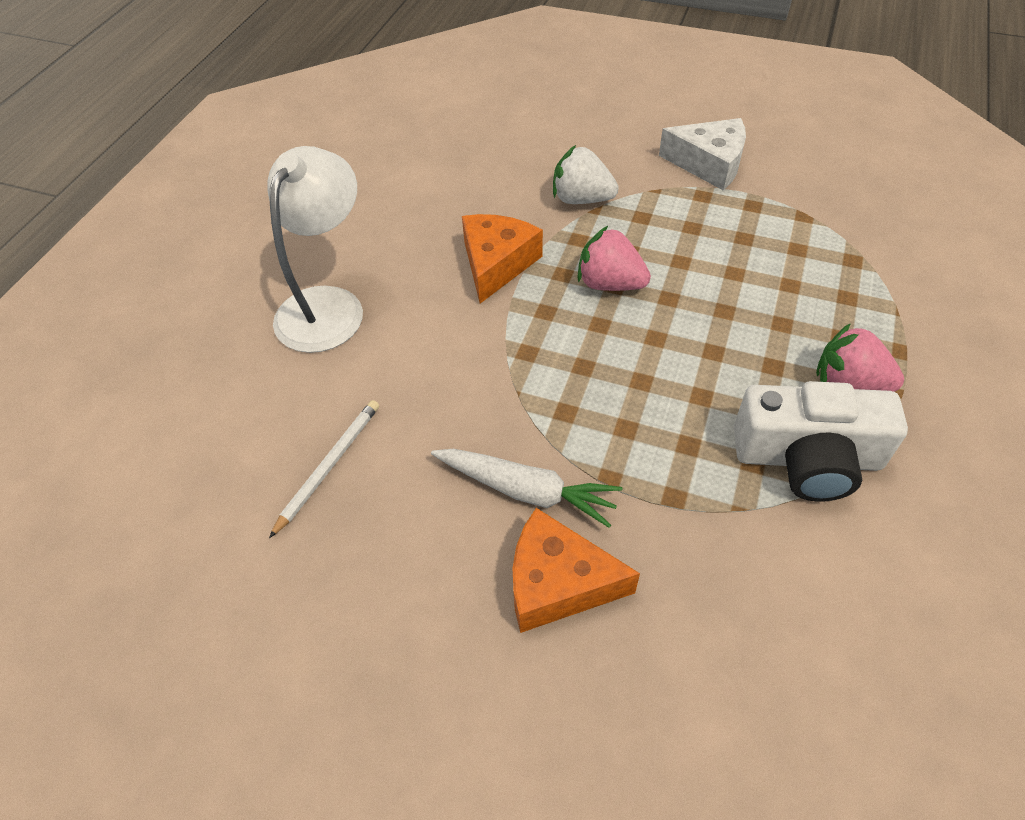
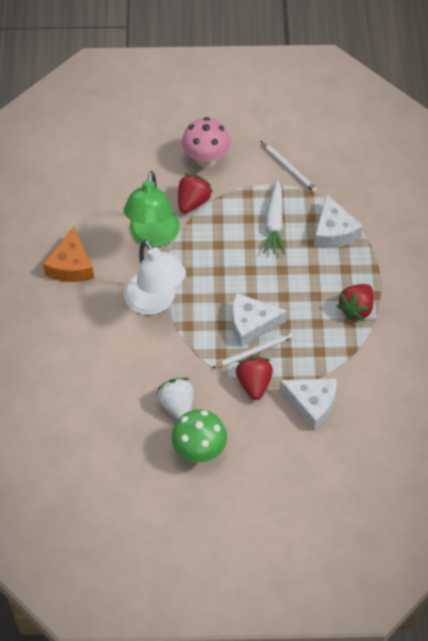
green lamp: 0 -> 1
green mushroom: 0 -> 1
orange cheese: 2 -> 1
pink mushroom: 0 -> 1
pink strawberry: 2 -> 0
red strawberry: 0 -> 3
white camera: 1 -> 0
white cheese: 1 -> 3
white pencil: 1 -> 2

